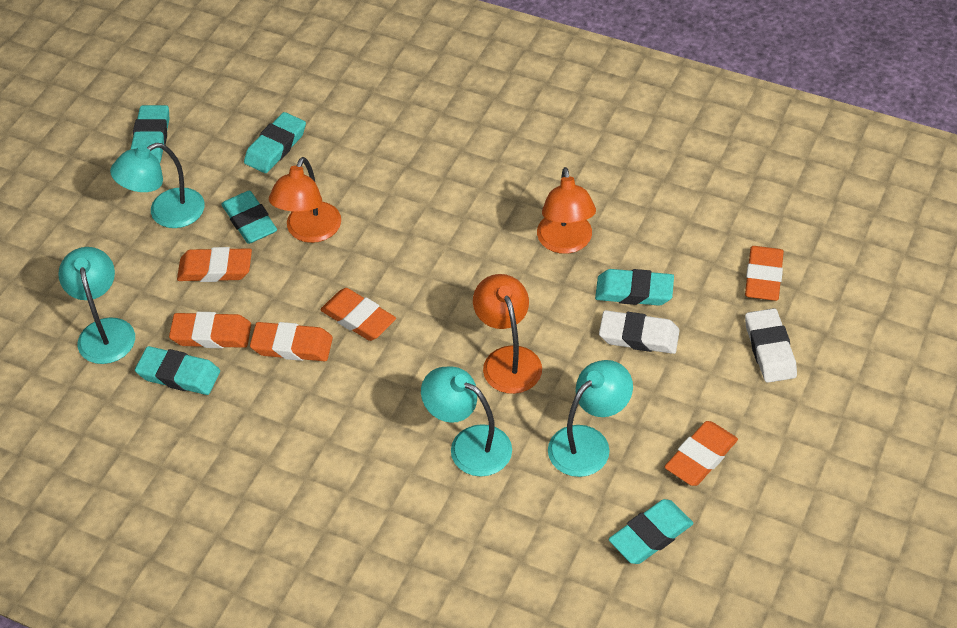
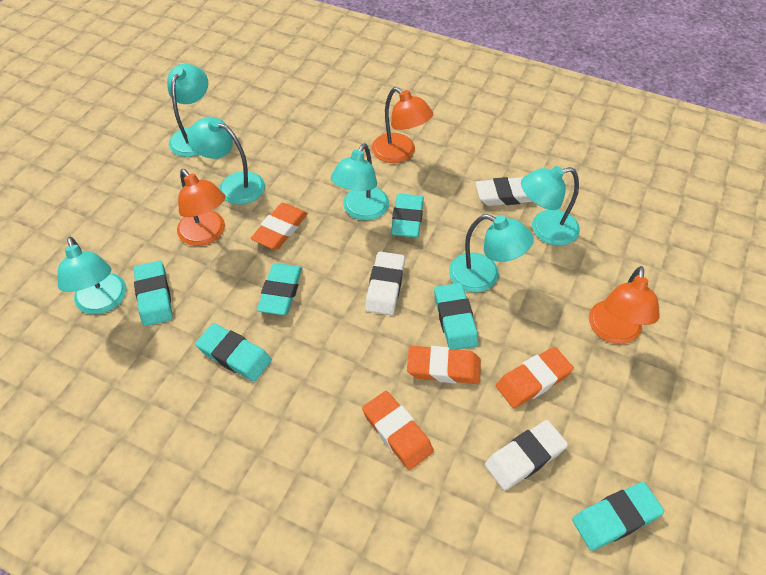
orange eraser: 6 -> 4
turquoise lamp: 4 -> 6
white eraser: 2 -> 3

